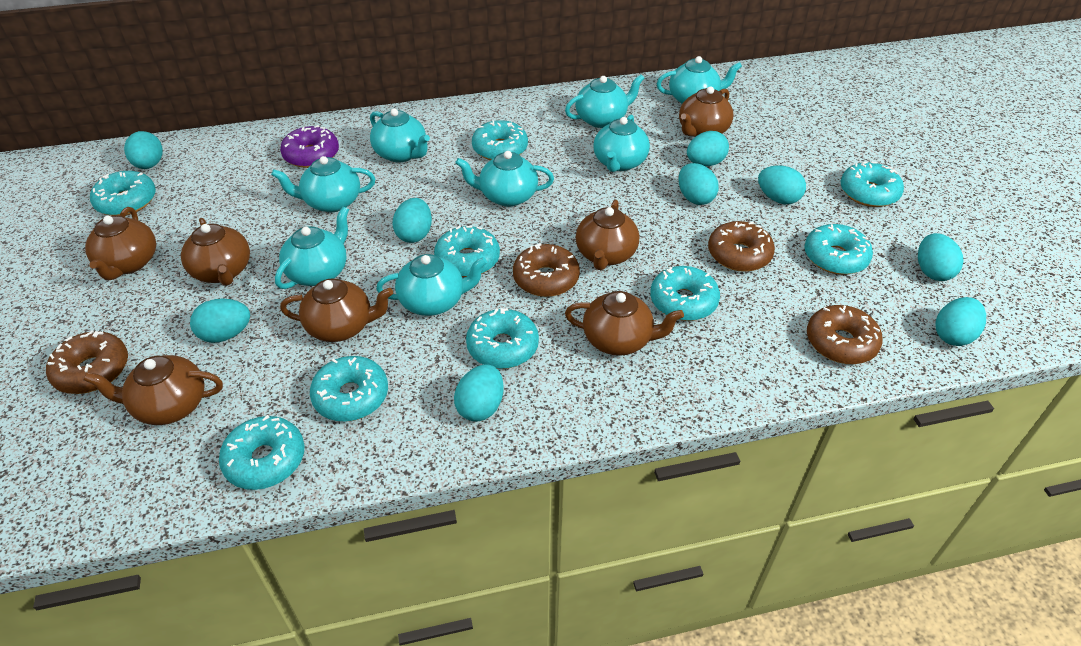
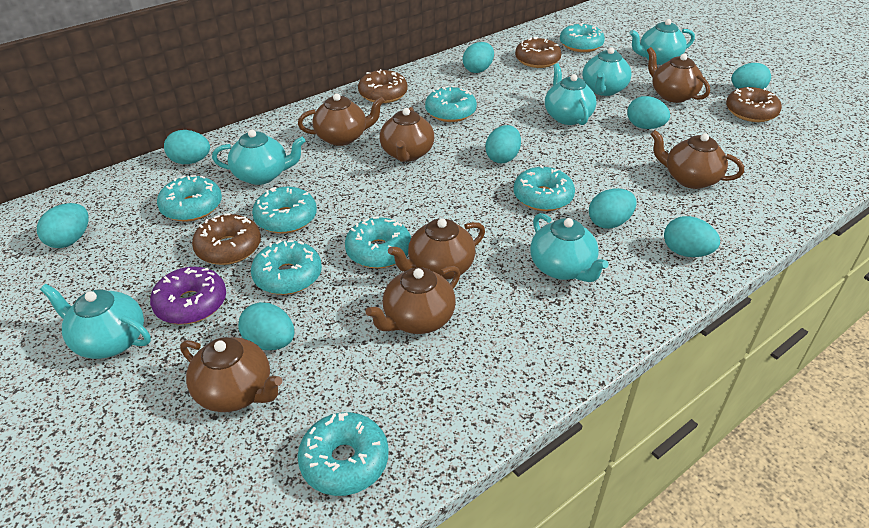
turquoise donut: 9 -> 8
turquoise teapot: 8 -> 6

